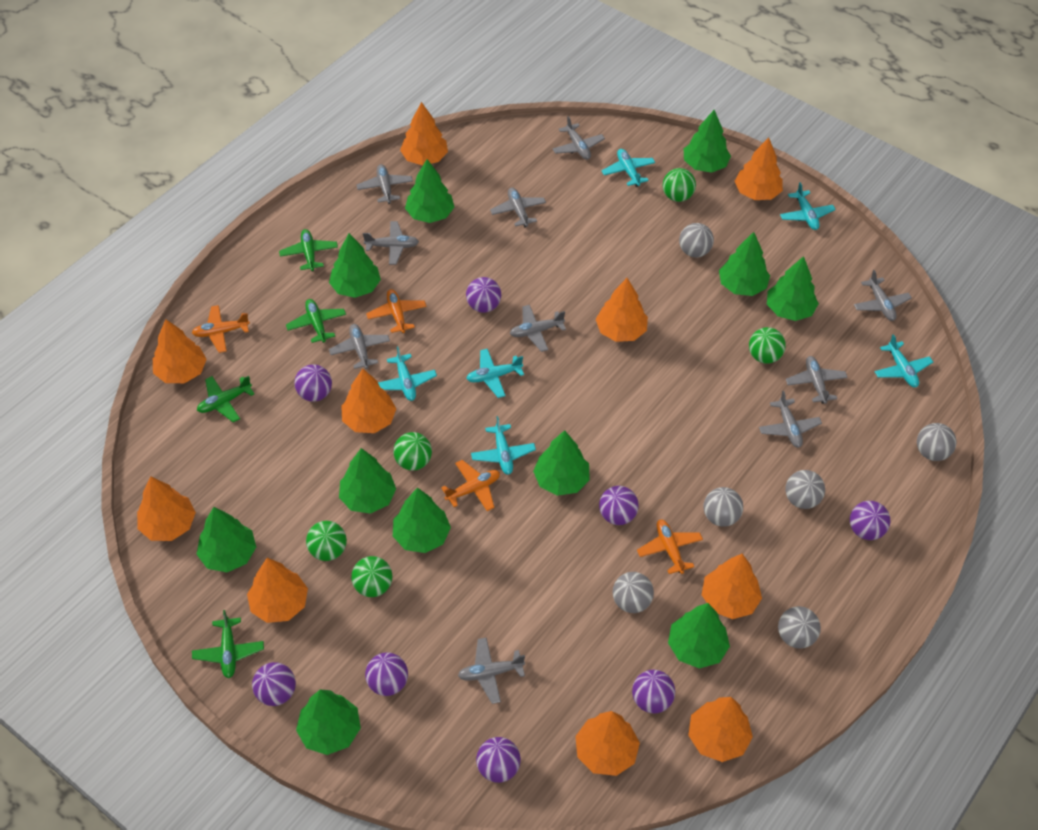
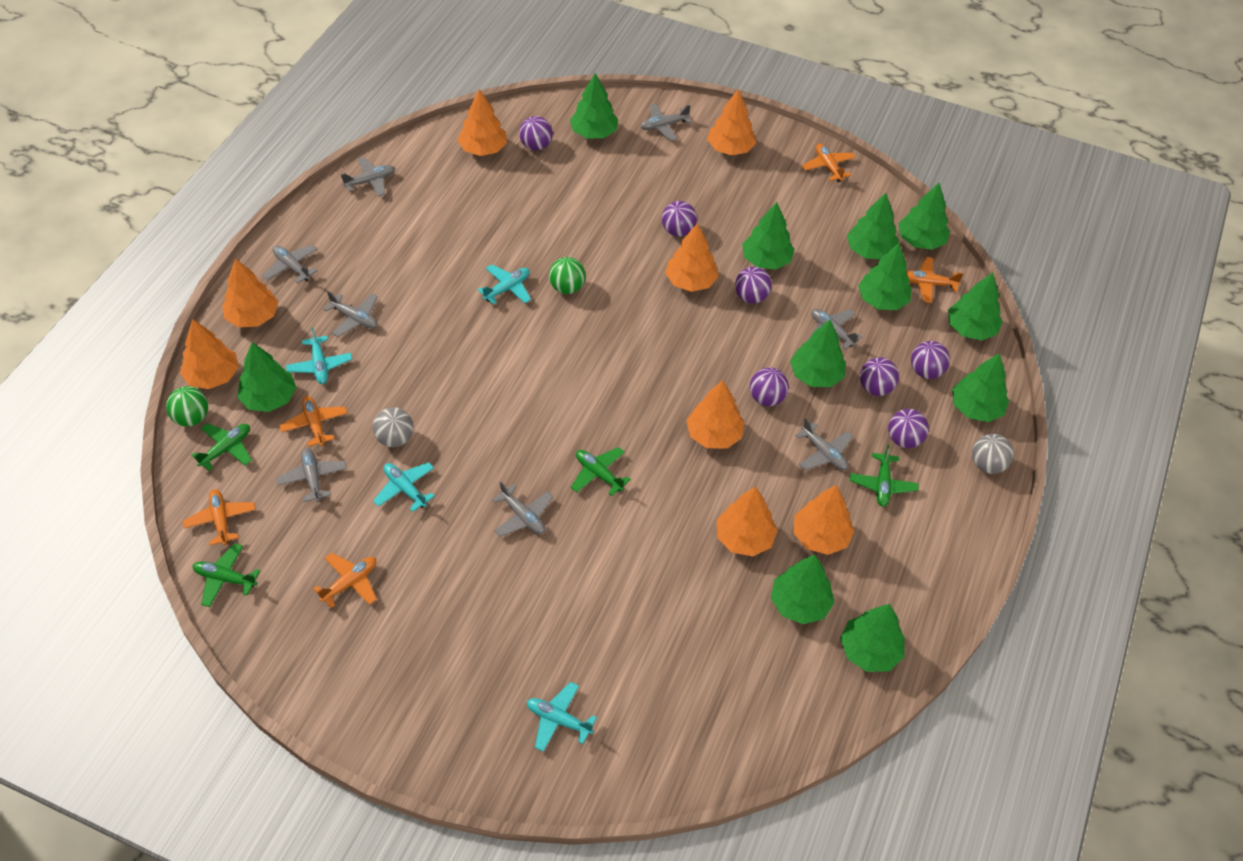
green ball: 5 -> 2
grey ball: 6 -> 2
grey plane: 10 -> 8
orange plane: 4 -> 5
orange tree: 10 -> 8
purple ball: 8 -> 7
turquoise plane: 6 -> 4

